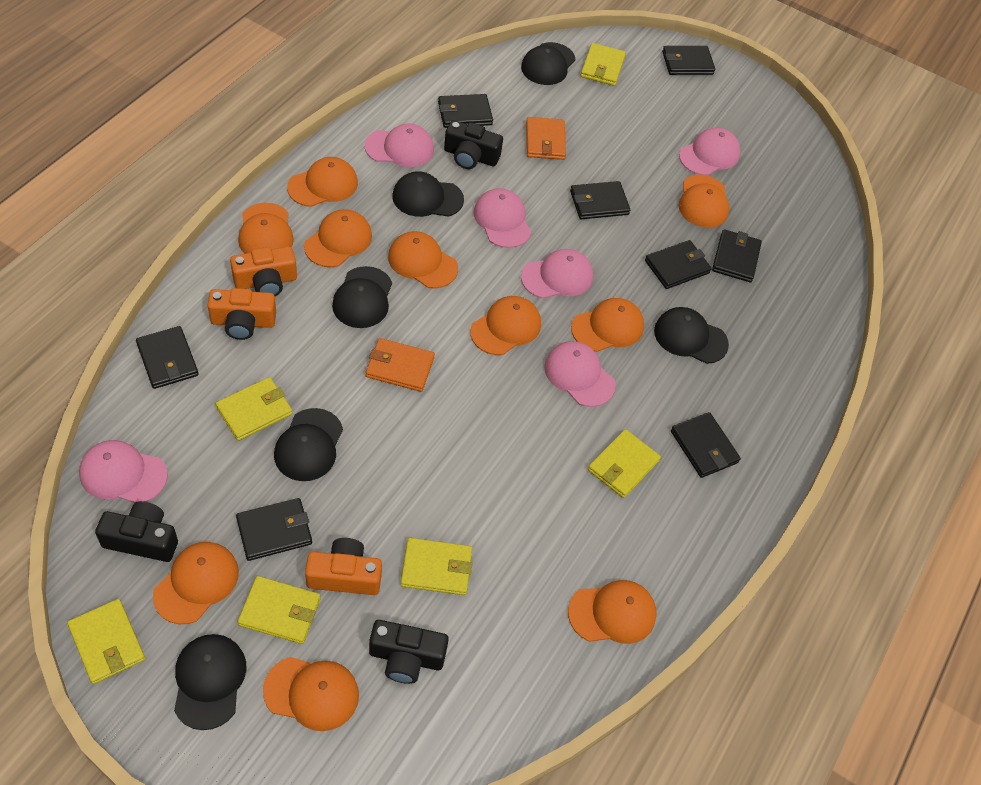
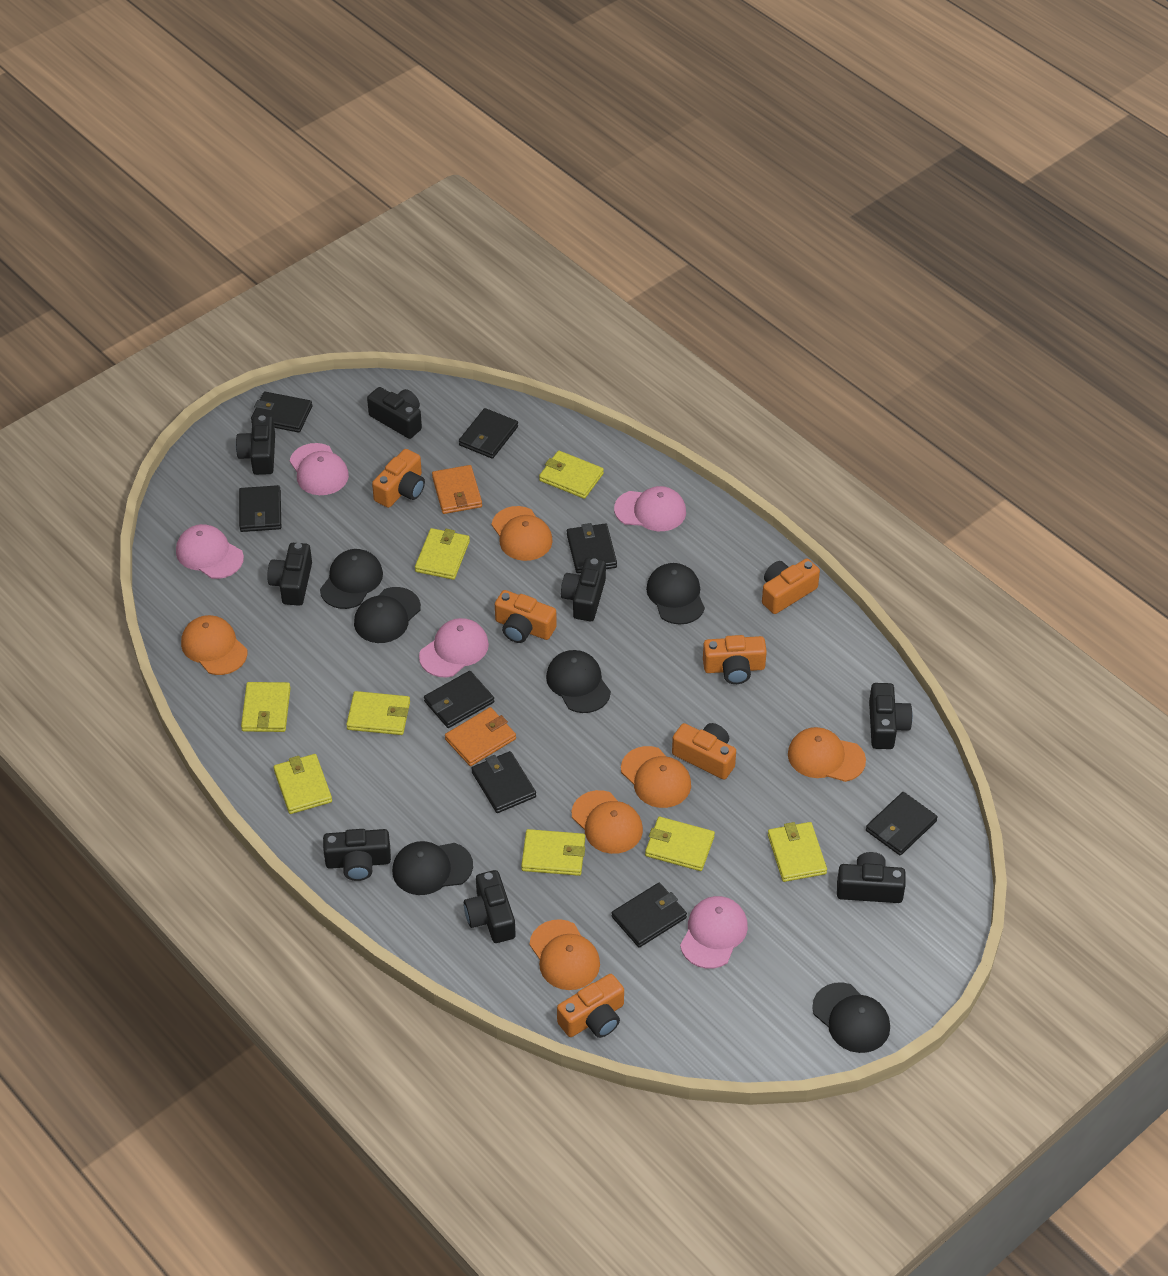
black camera: 3 -> 8
orange camera: 3 -> 6
orange cap: 10 -> 6
pink cap: 6 -> 5
yellow wallet: 6 -> 8

